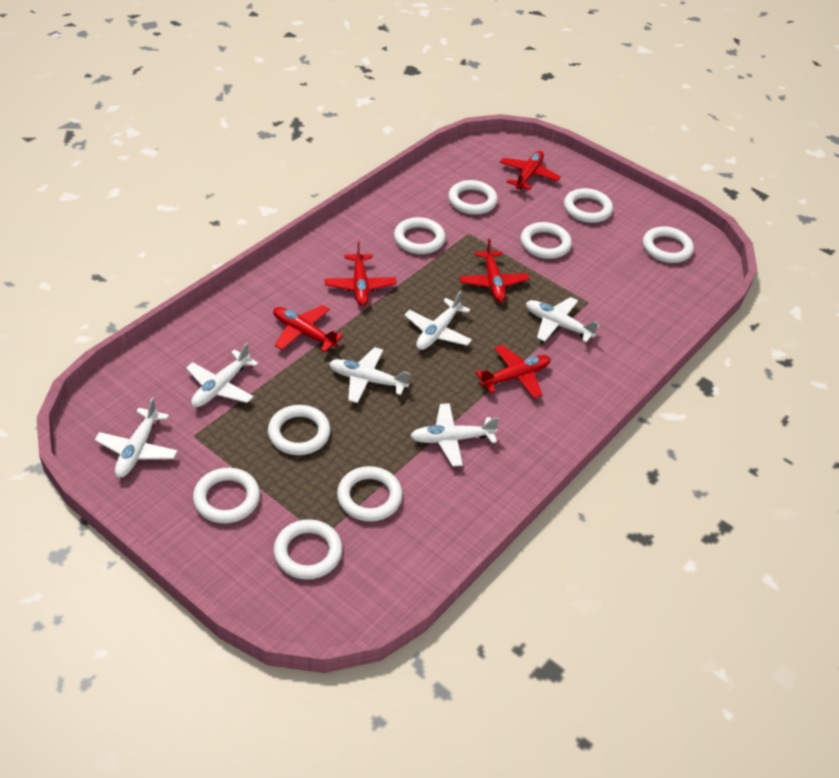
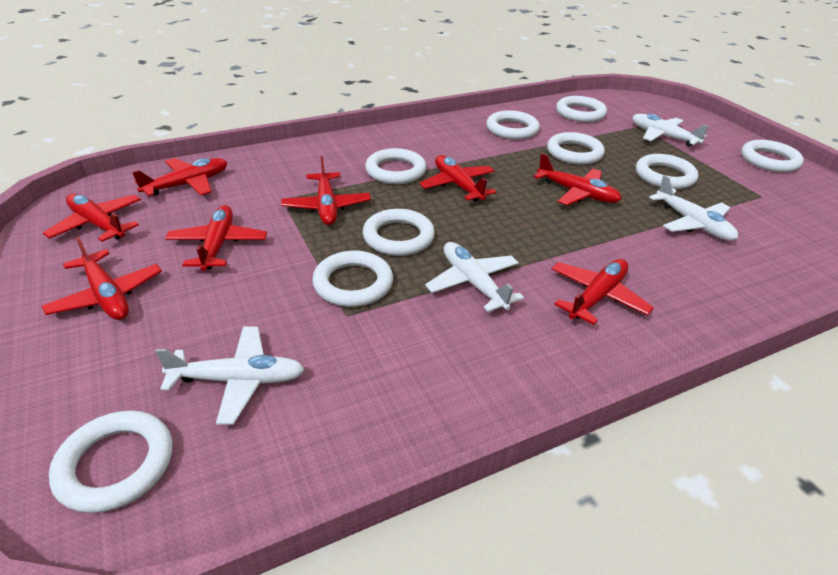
red plane: 5 -> 8
white plane: 6 -> 4

